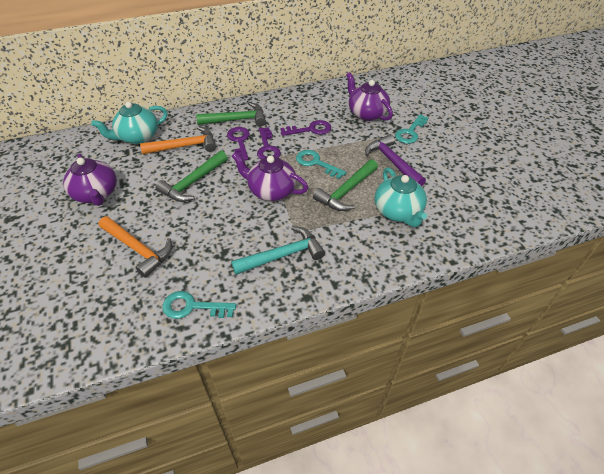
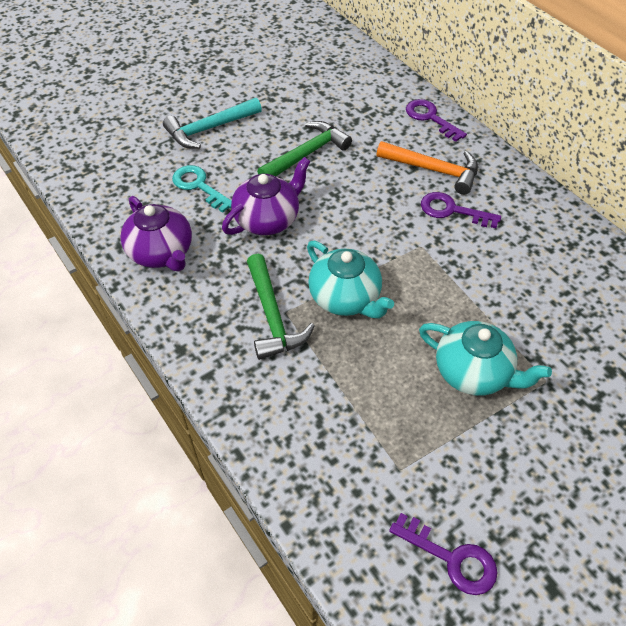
green hammer: 3 -> 2
orange hammer: 2 -> 1
purple hammer: 1 -> 0
purple teapot: 3 -> 2
turquoise key: 3 -> 1

